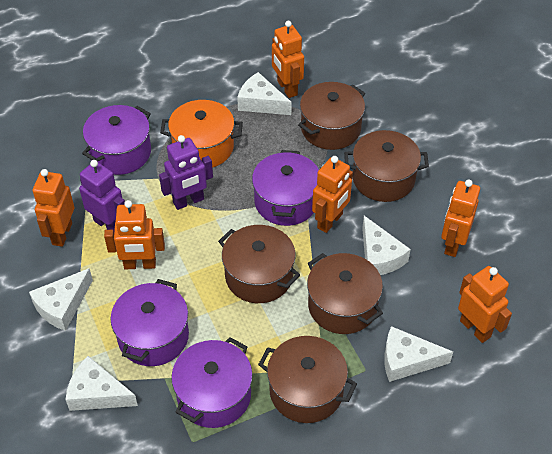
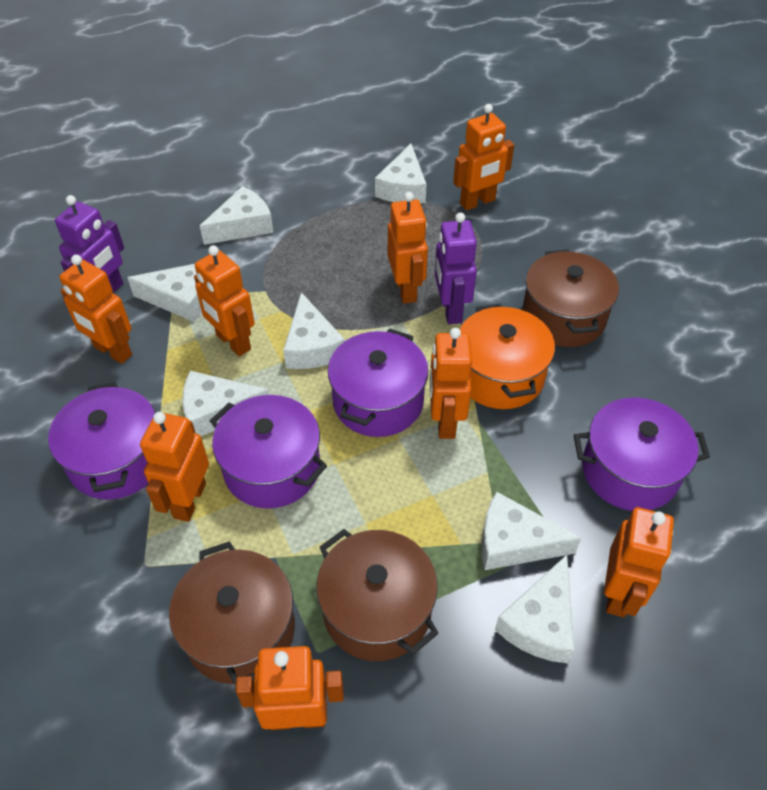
brown pot: 5 -> 3
orange robot: 6 -> 8
white cheese: 5 -> 7

